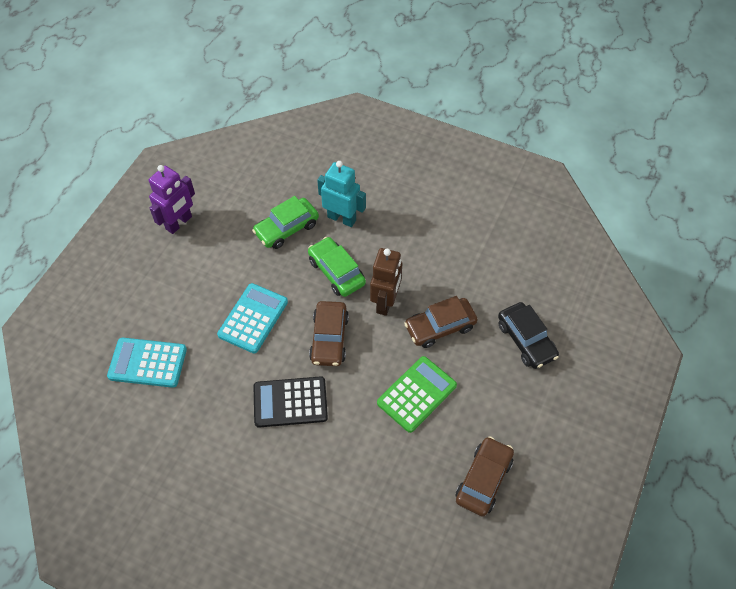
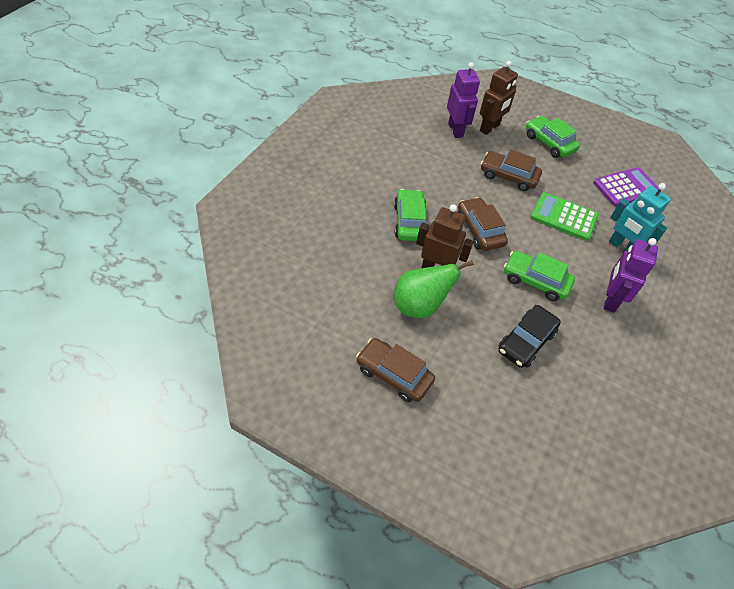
black calculator: 1 -> 0
brown robot: 1 -> 2
green car: 2 -> 3
green pear: 0 -> 1
purple calculator: 0 -> 1
purple robot: 1 -> 2
turquoise calculator: 2 -> 0

